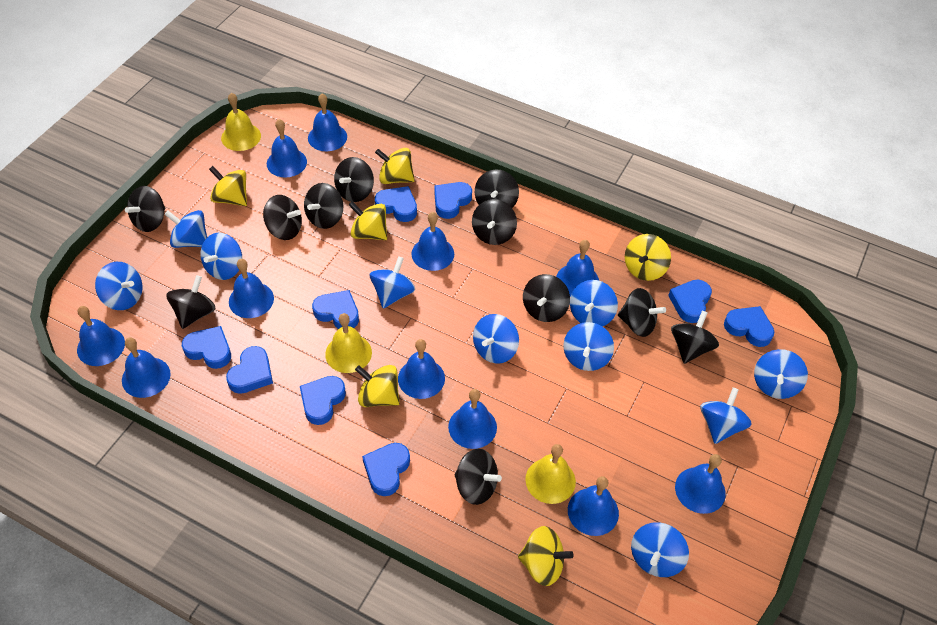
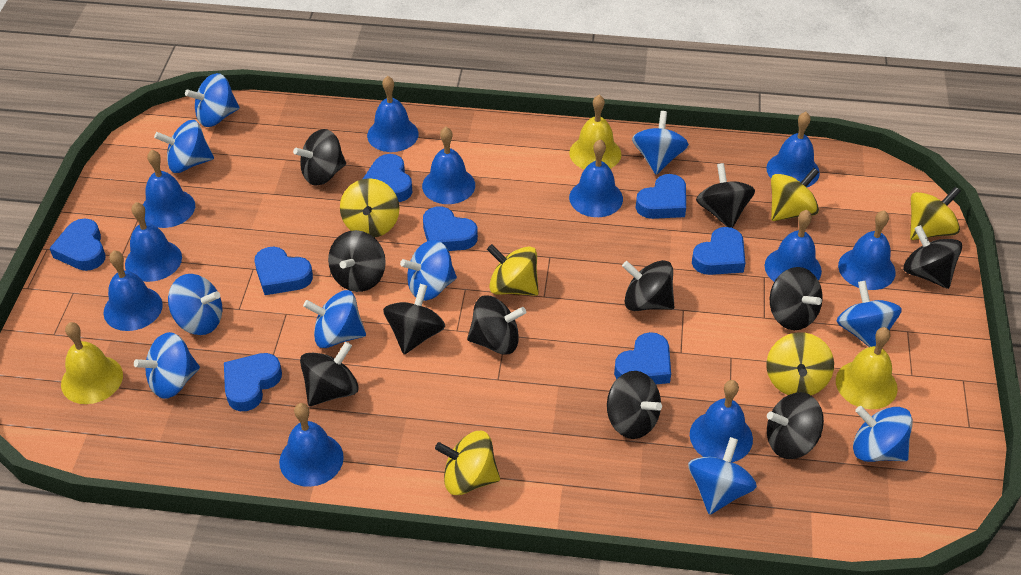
blue heart: 9 -> 8

